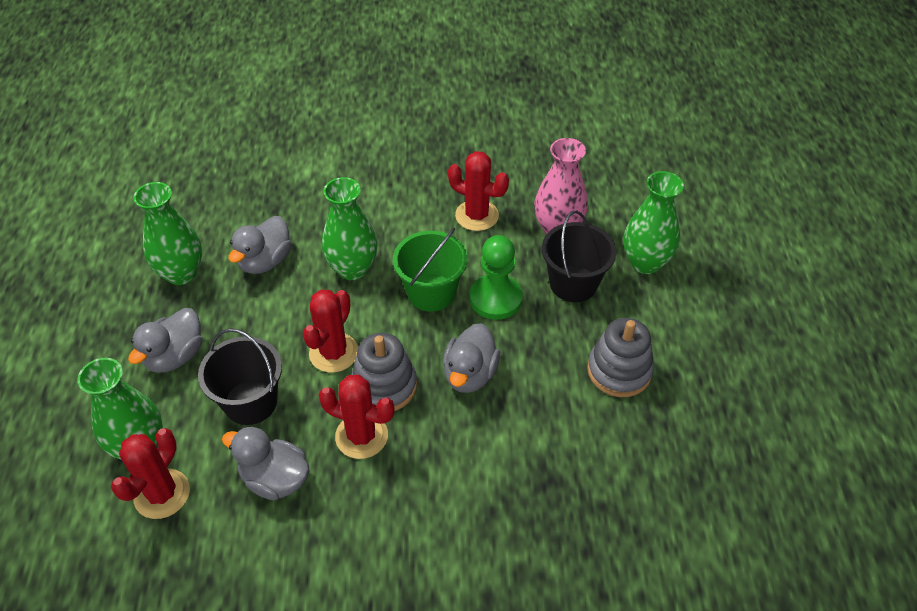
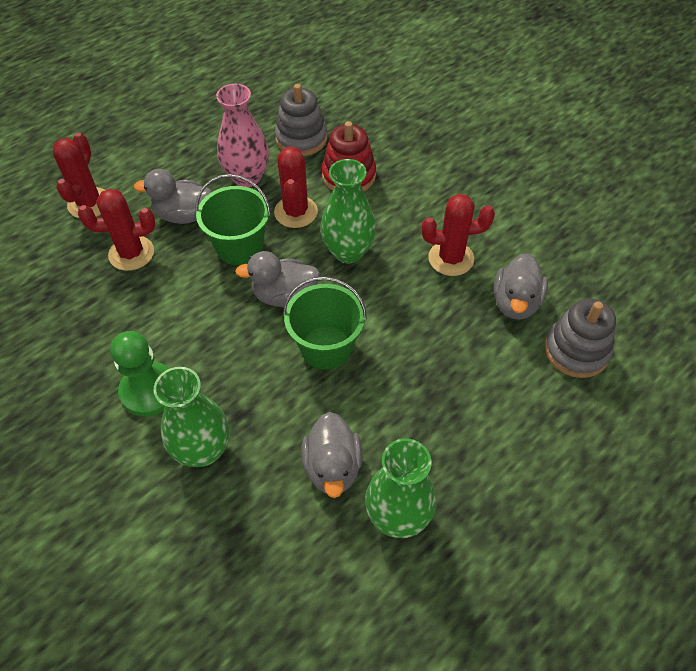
black bucket: 2 -> 0
green bucket: 1 -> 2
green vase: 4 -> 3
red stacking toy: 0 -> 1

